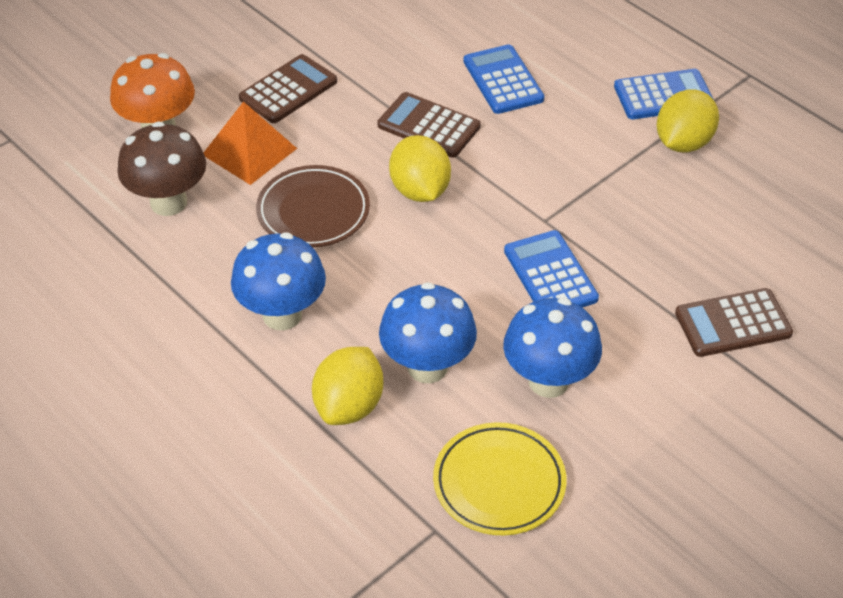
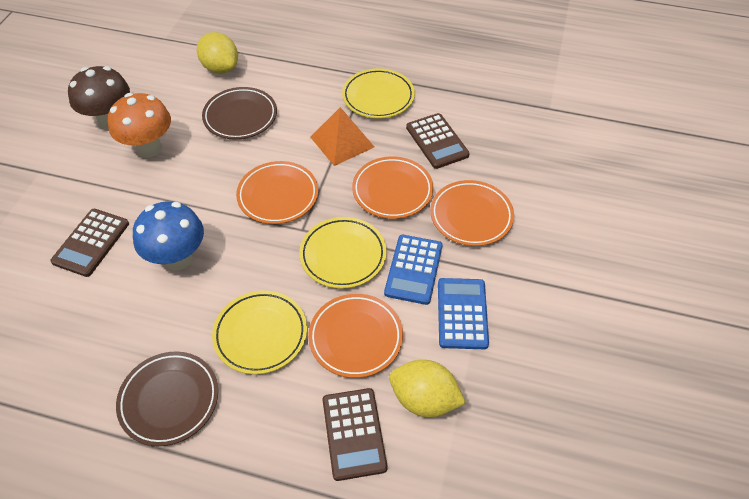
blue calculator: 3 -> 2
blue mushroom: 3 -> 1
brown plate: 1 -> 2
orange plate: 0 -> 4
yellow lemon: 3 -> 2
yellow plate: 1 -> 3

